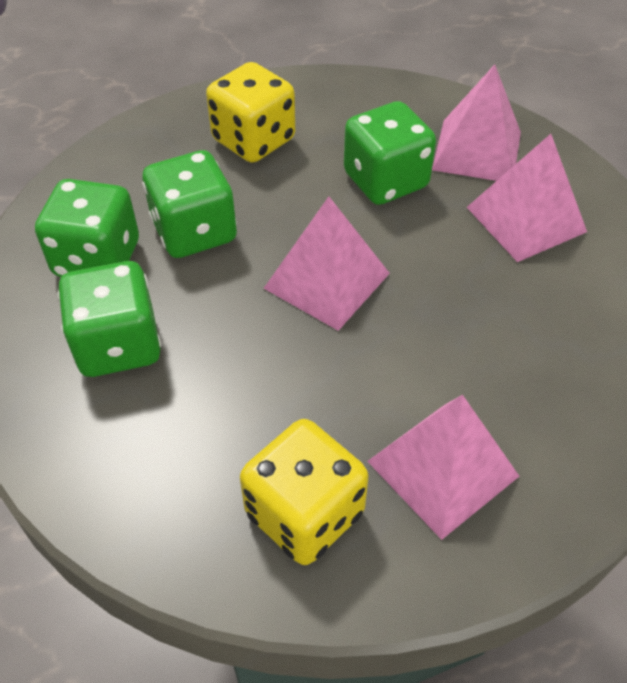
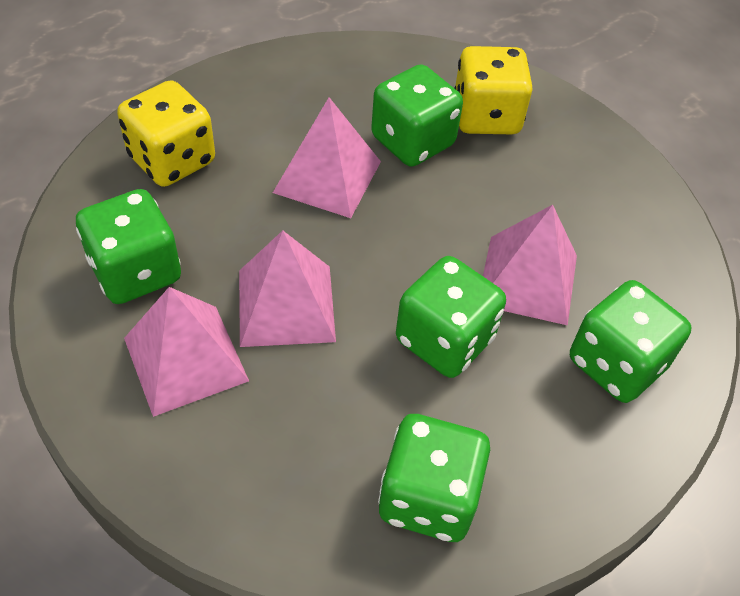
green dice: 4 -> 5

